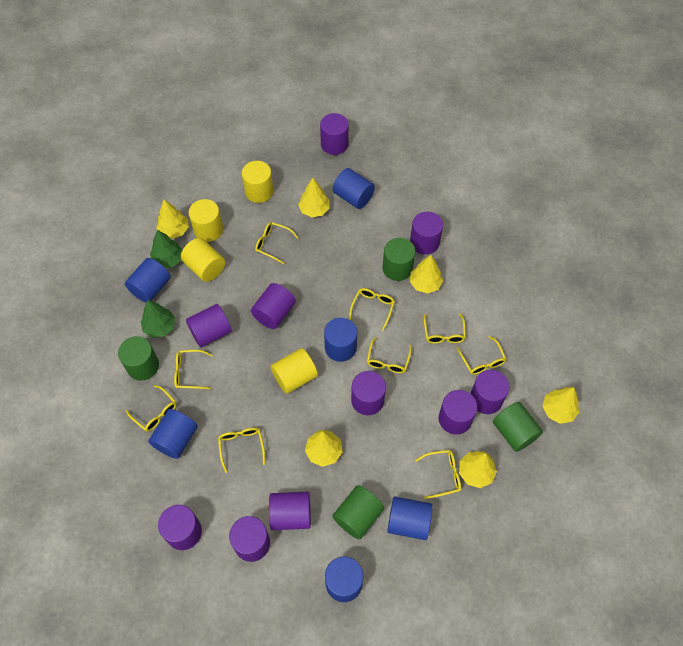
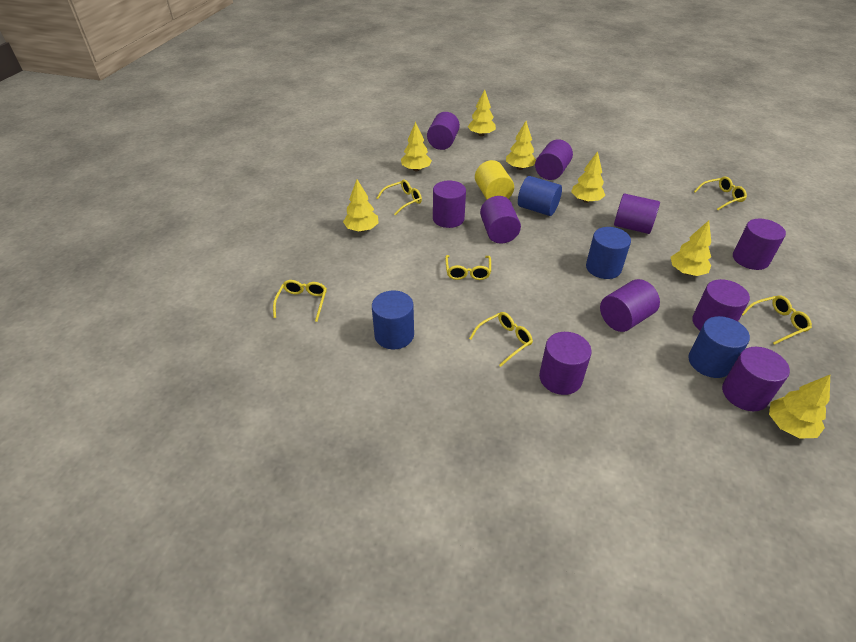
blue cylinder: 6 -> 4
green cylinder: 4 -> 0
green tree: 2 -> 0
yellow cylinder: 4 -> 1
yellow glasses: 9 -> 6
yellow tree: 6 -> 7

